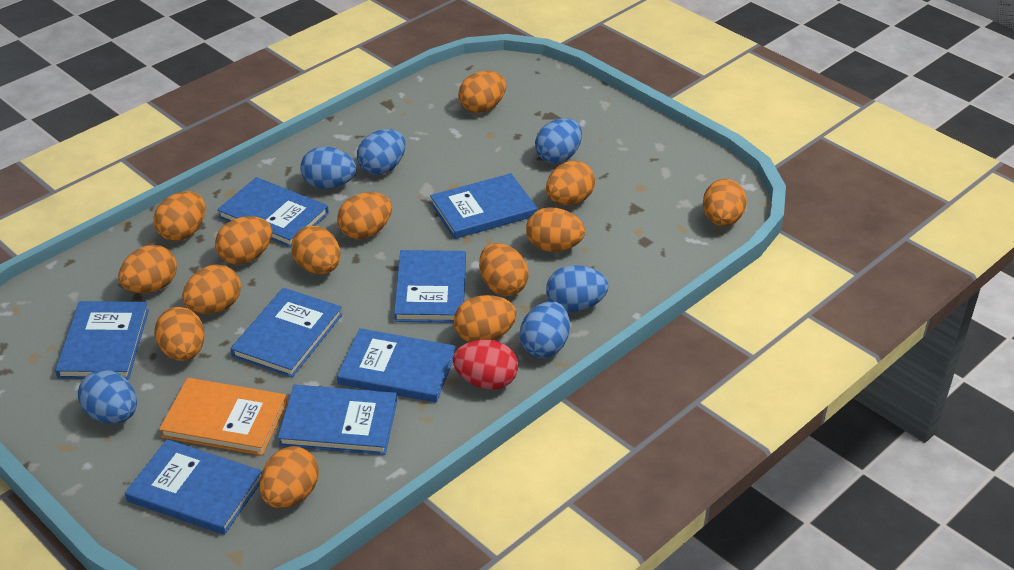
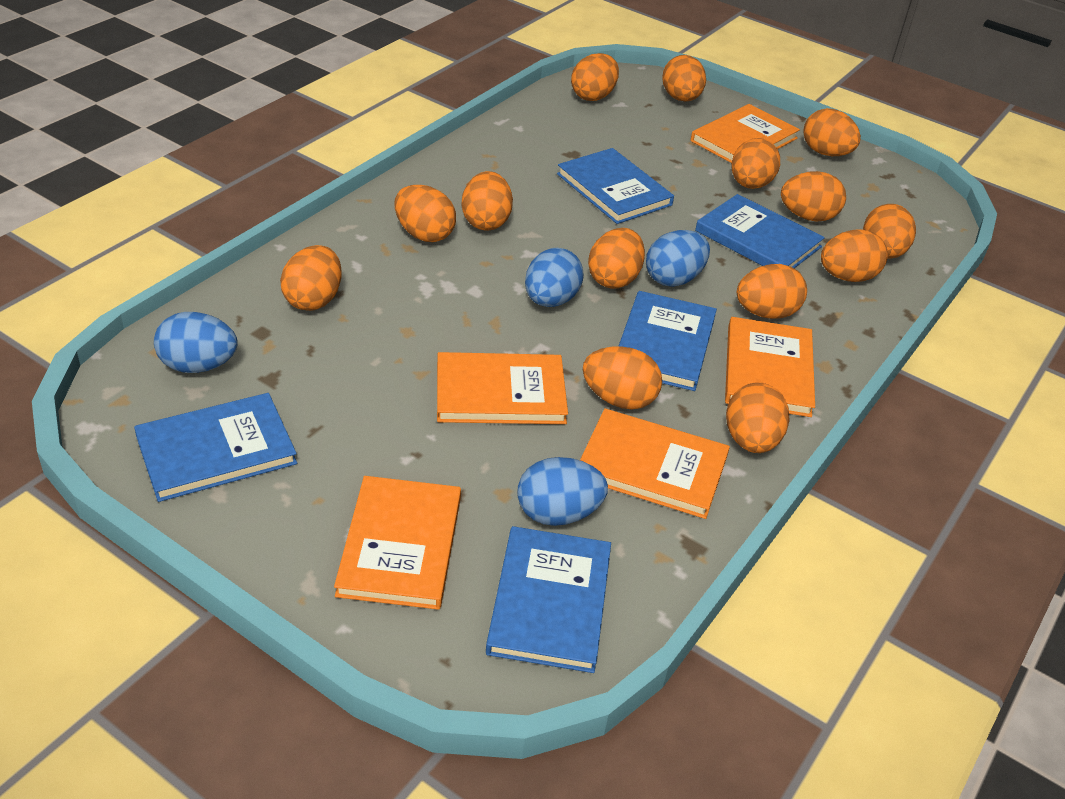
blue book: 8 -> 5
blue egg: 6 -> 4
orange book: 1 -> 5
red egg: 1 -> 0

